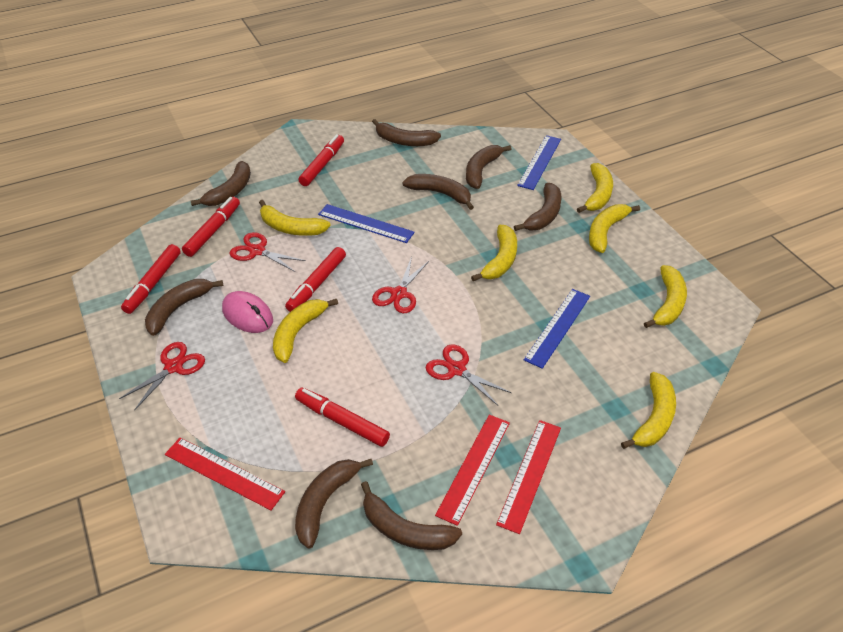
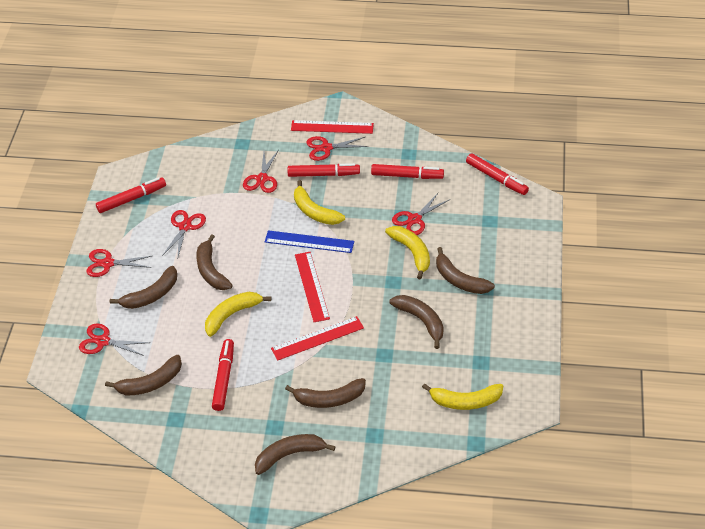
blue ruler: 3 -> 1
brown banana: 8 -> 7
pink mouse: 1 -> 0
red scissors: 4 -> 6
yellow banana: 7 -> 4

